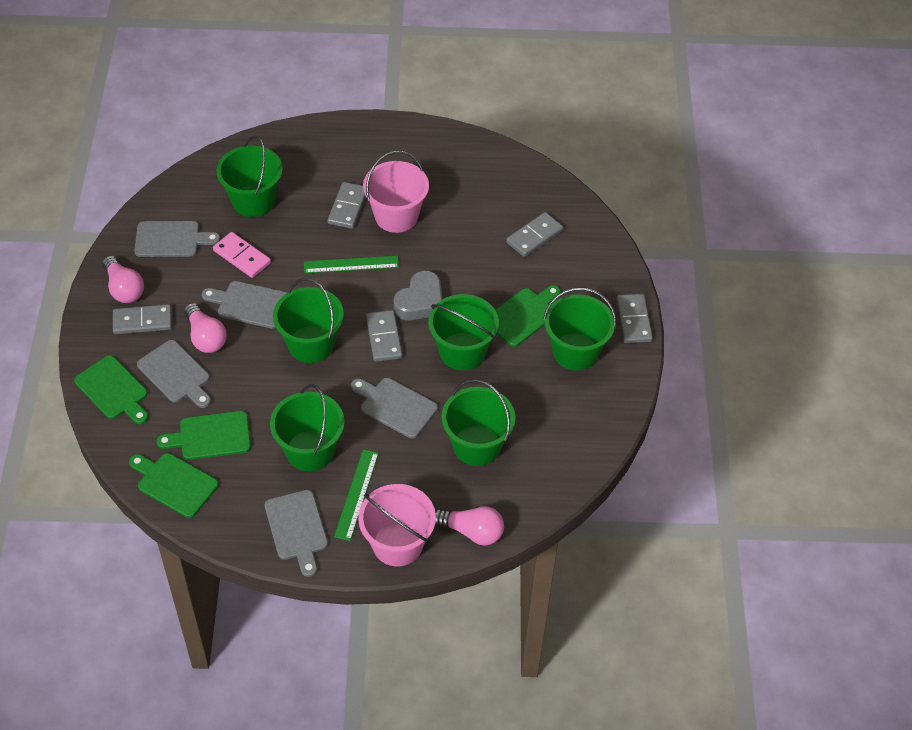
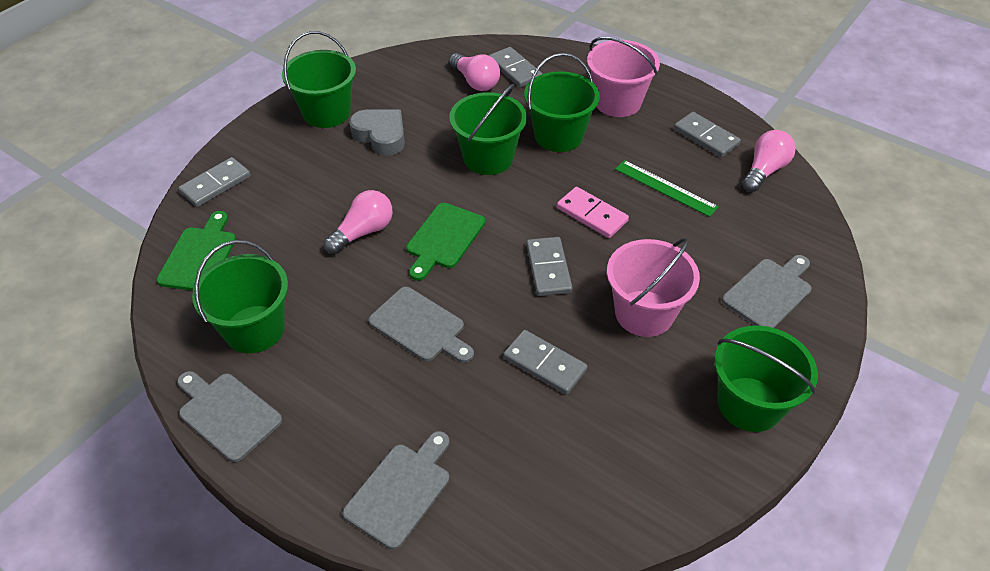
green bucket: 6 -> 5
green cutting board: 4 -> 2
green ruler: 2 -> 1
grey cutting board: 5 -> 4

